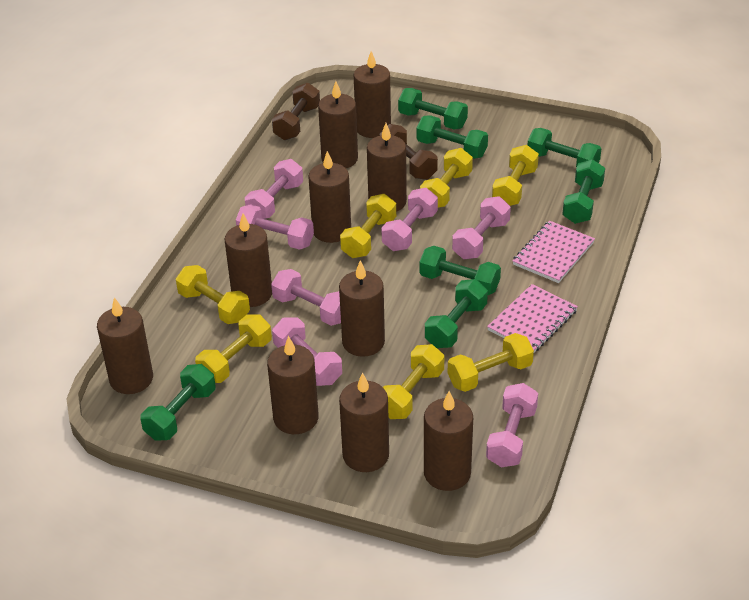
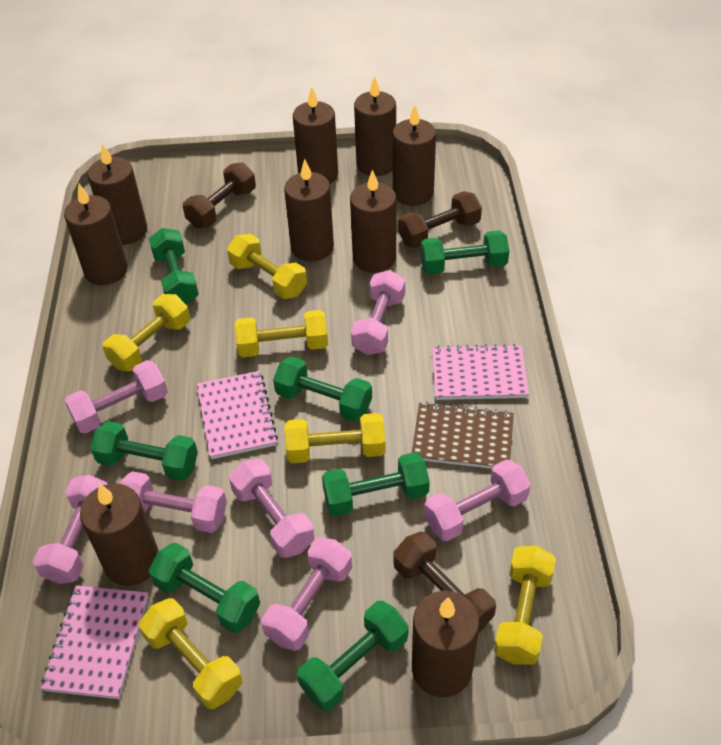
brown candle: 10 -> 9
brown dumbbell: 2 -> 3
brown notebook: 0 -> 1
pink notebook: 2 -> 3
yellow dumbbell: 7 -> 6

